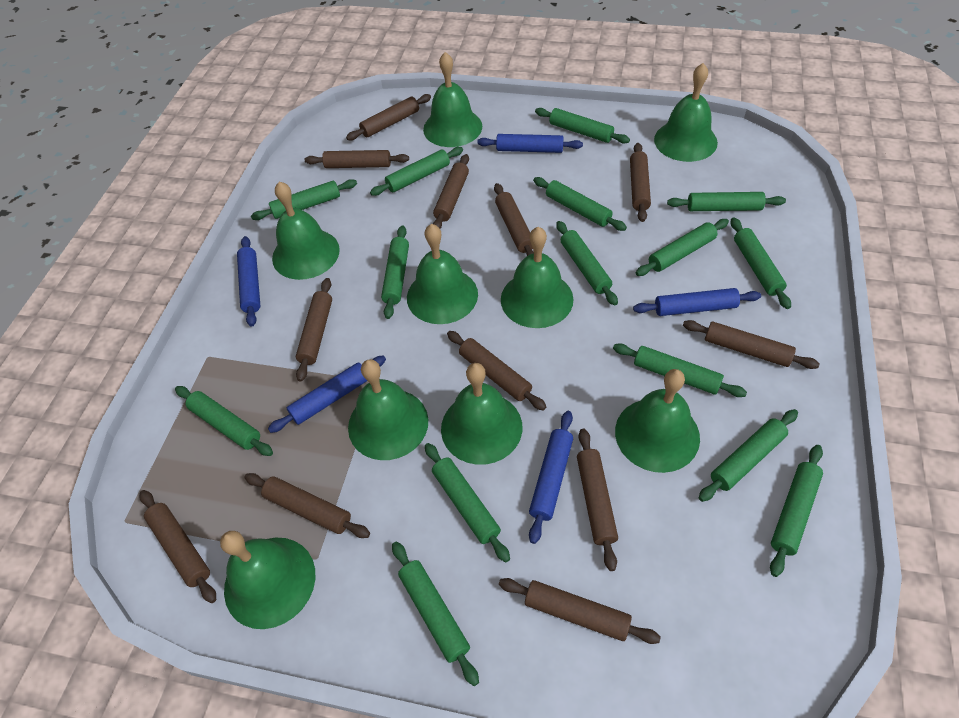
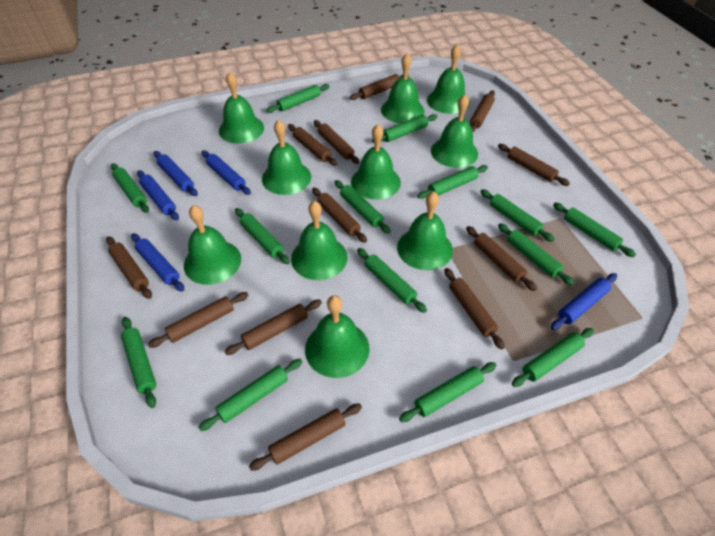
green bell: 9 -> 10
green rolling pin: 15 -> 14

